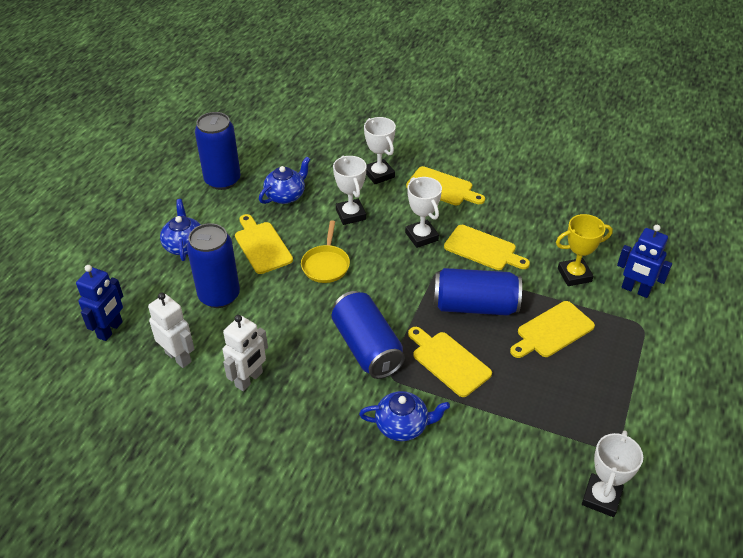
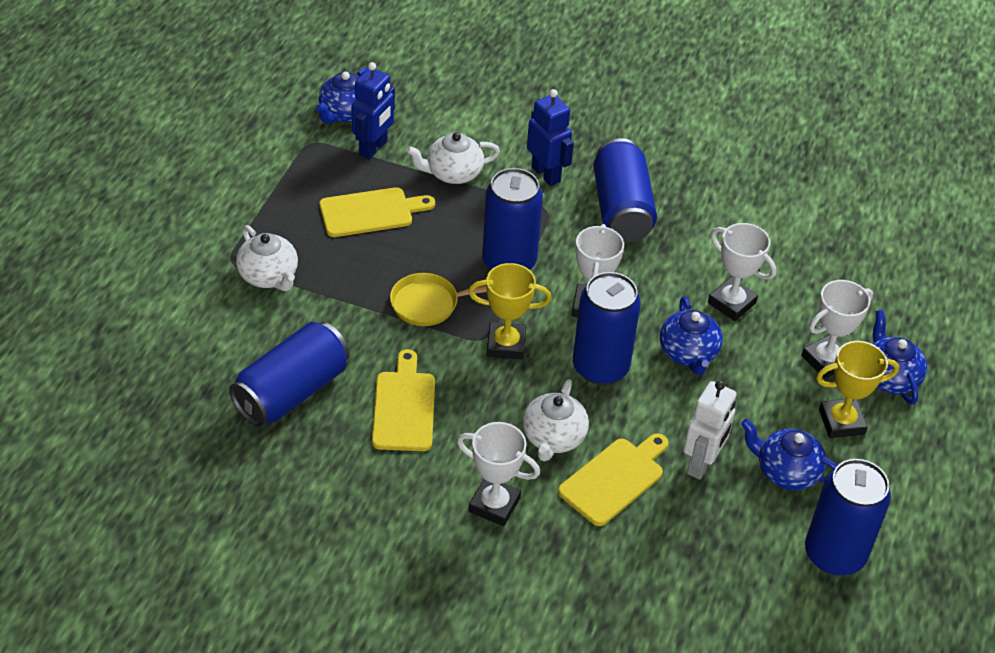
blue can: 4 -> 5
blue teapot: 3 -> 4
white robot: 2 -> 1
white teapot: 0 -> 3
yellow cutting board: 5 -> 3
yellow trophy: 1 -> 2

